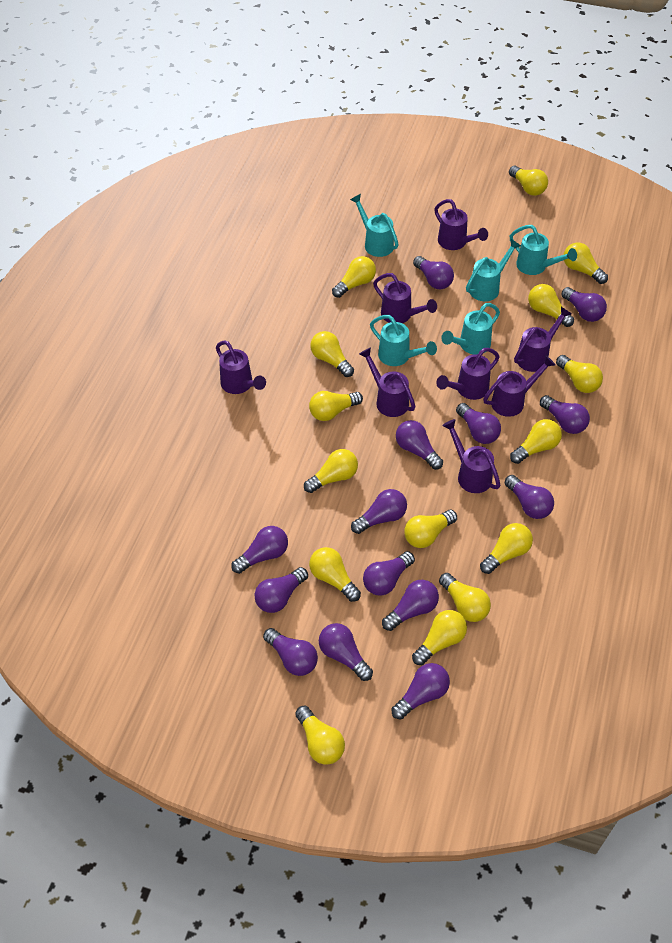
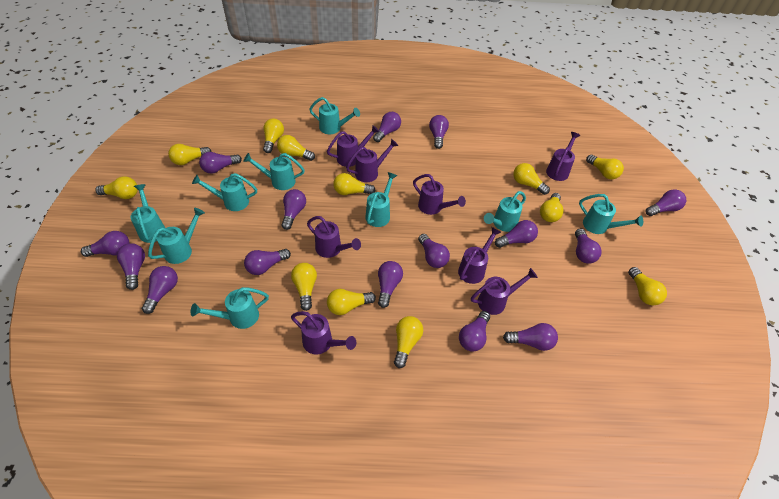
purple light bulb: 14 -> 15
turquoise watering can: 5 -> 9
yellow light bulb: 15 -> 12

